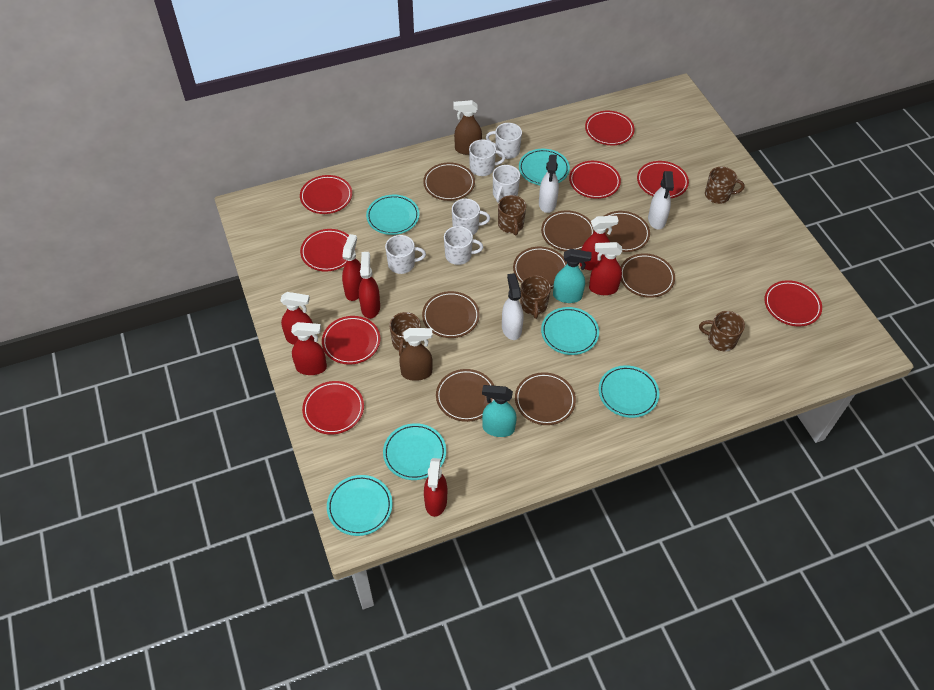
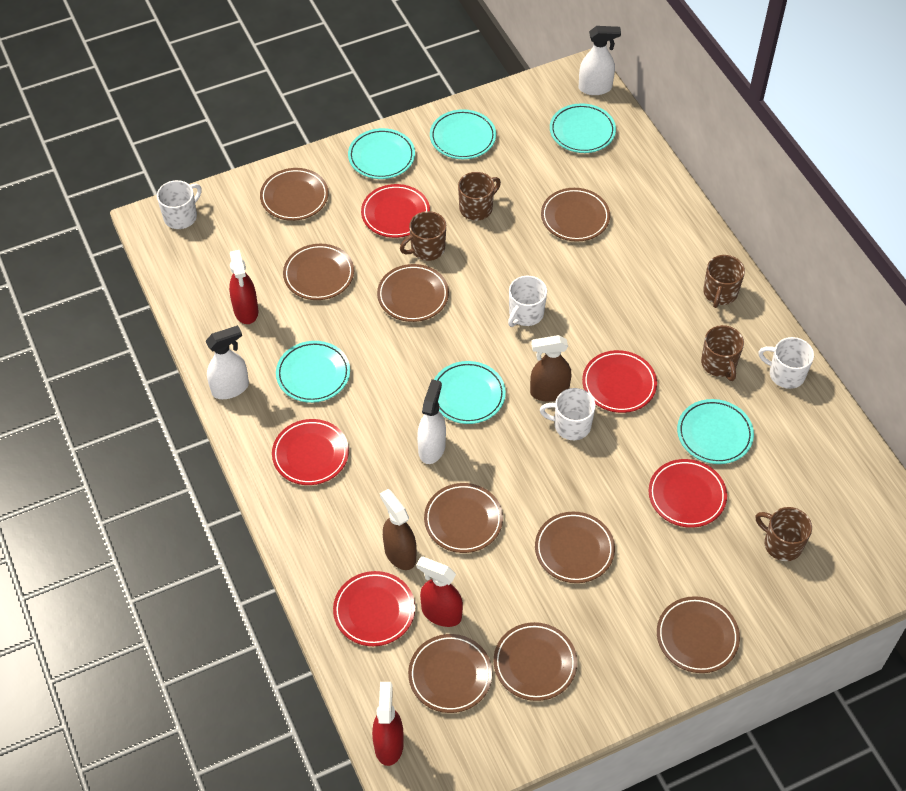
brown plate: 8 -> 9
red plate: 8 -> 5
red spray bottle: 7 -> 3
turquoise spray bottle: 2 -> 0
white mug: 6 -> 4

